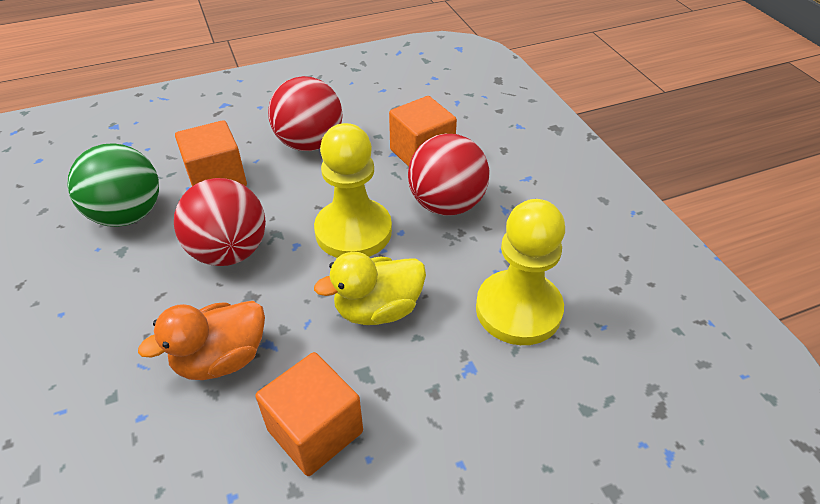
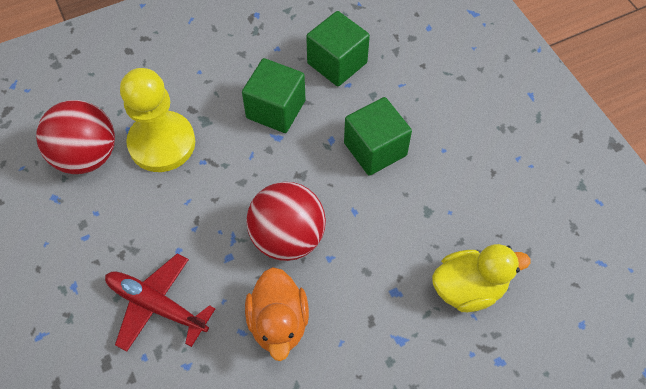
green ball: 1 -> 0
green cube: 0 -> 3
orange cube: 3 -> 0
red ball: 3 -> 2
red plane: 0 -> 1
yellow pawn: 2 -> 1

